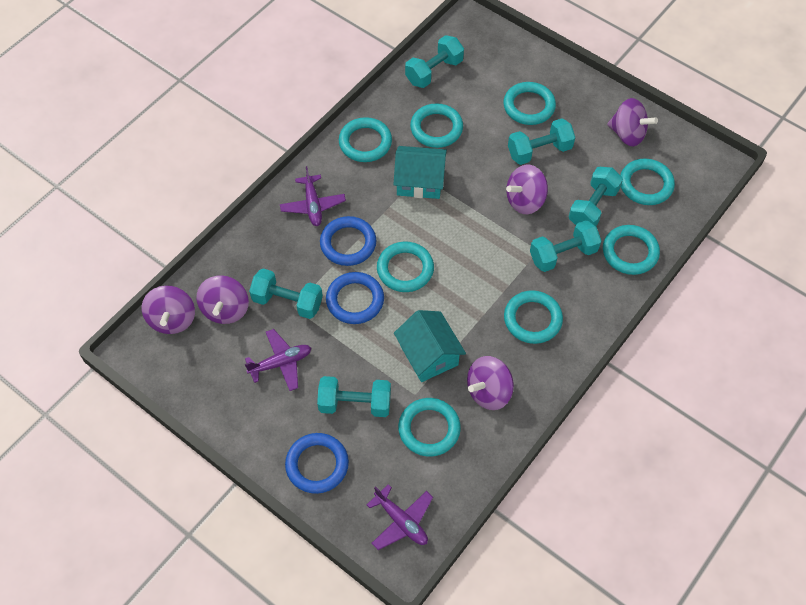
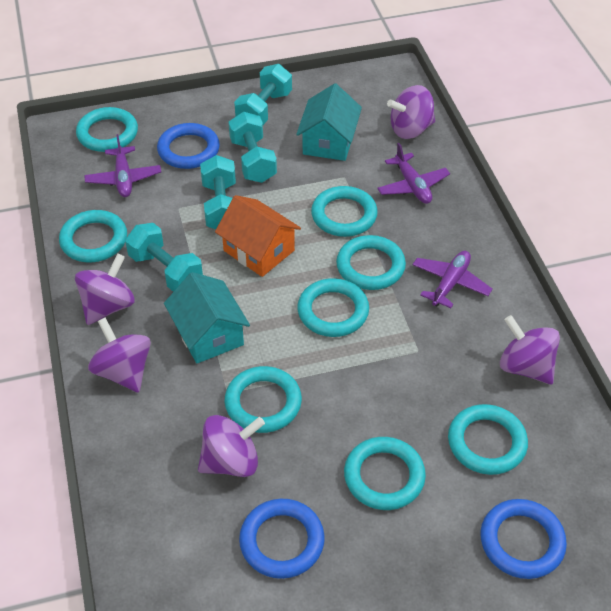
orange house: 0 -> 1
turquoise dumbbell: 6 -> 4

